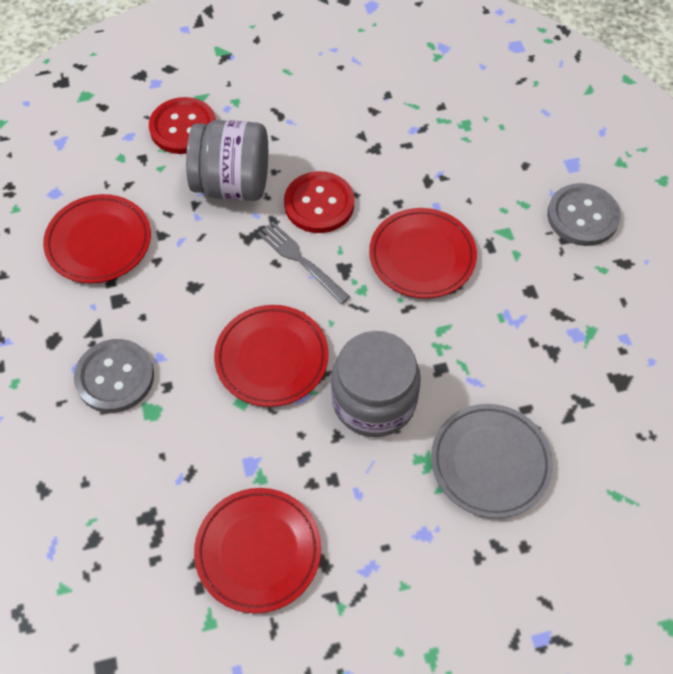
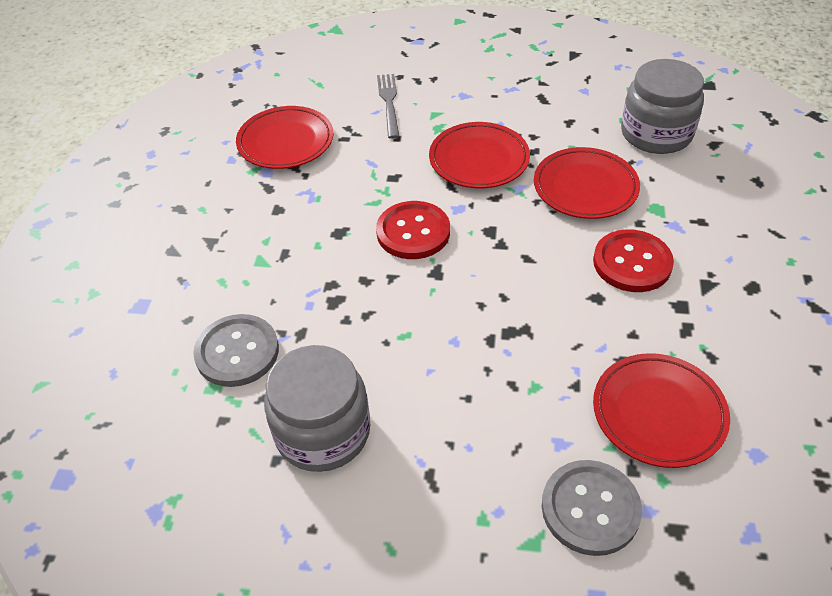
grey plate: 1 -> 0

